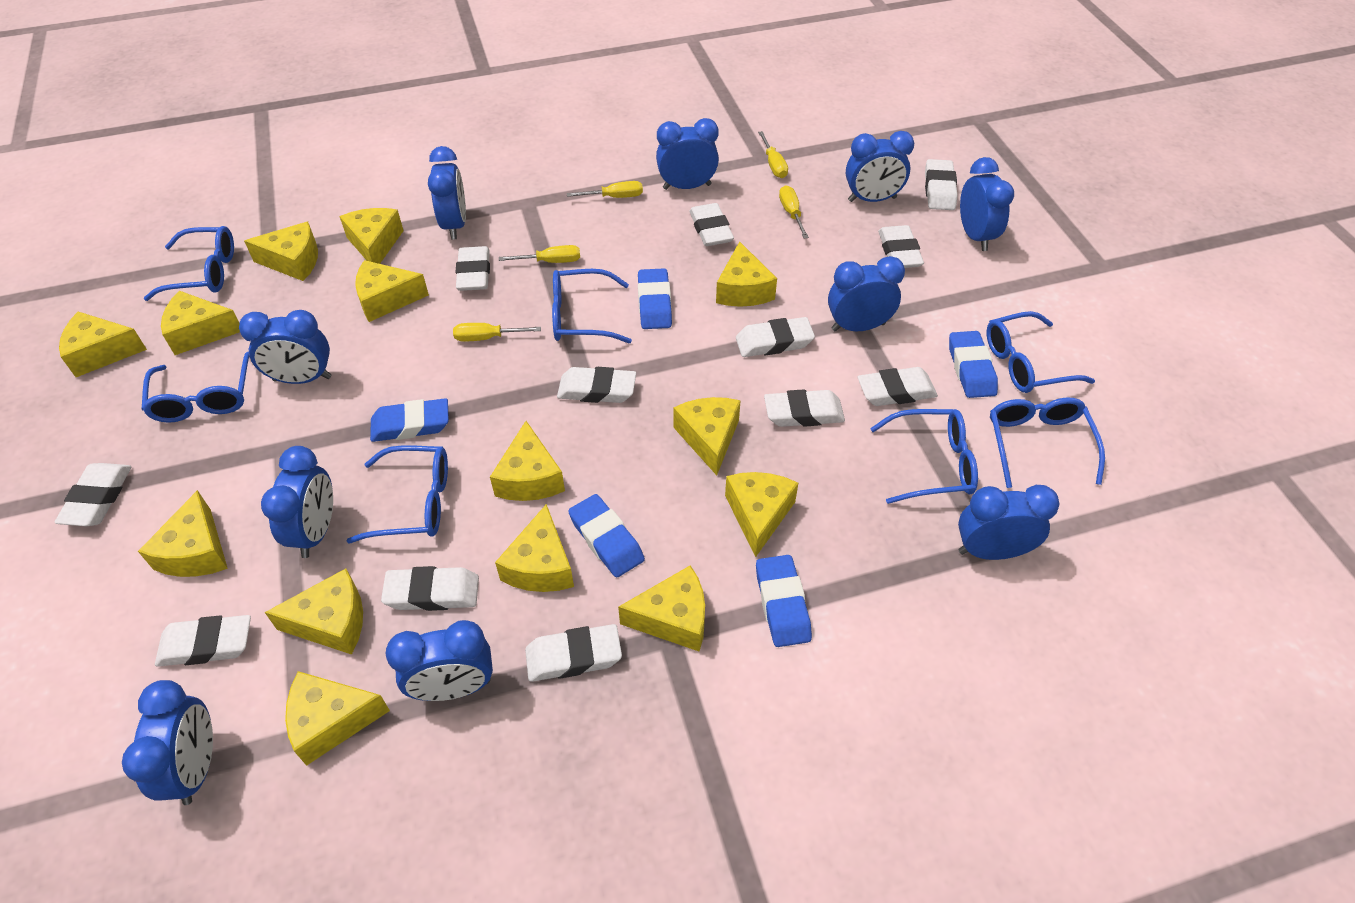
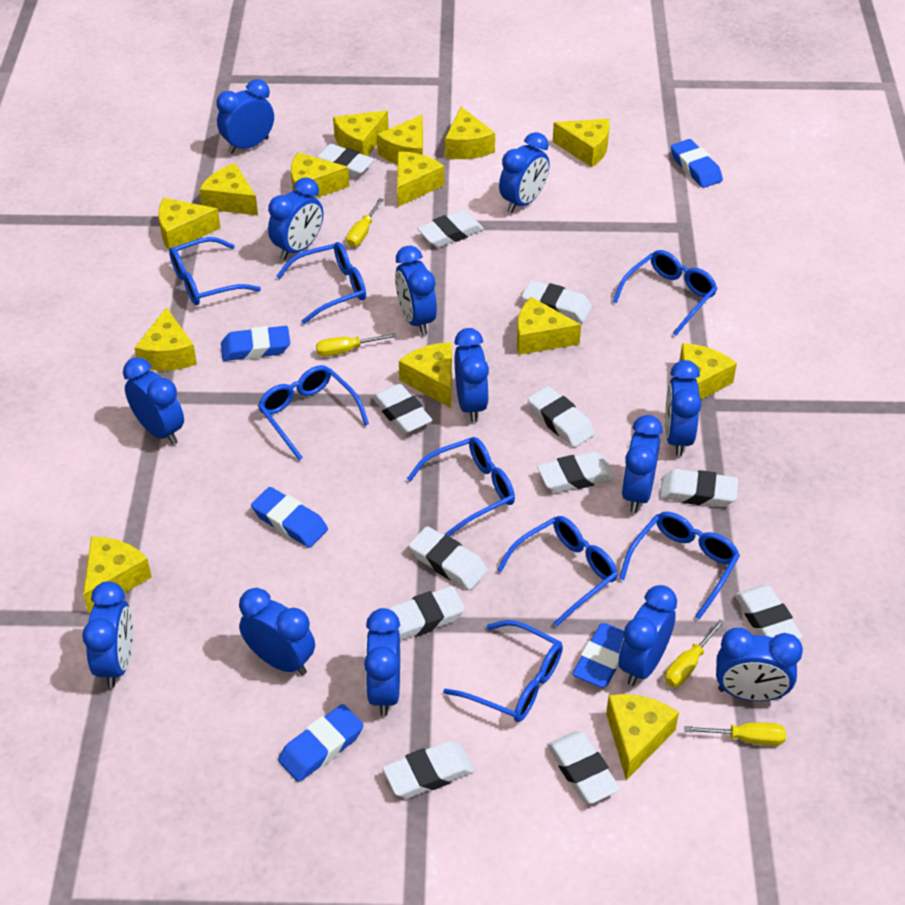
blue clock: 10 -> 13
blue glasses: 7 -> 8
yellow screwdriver: 5 -> 4

